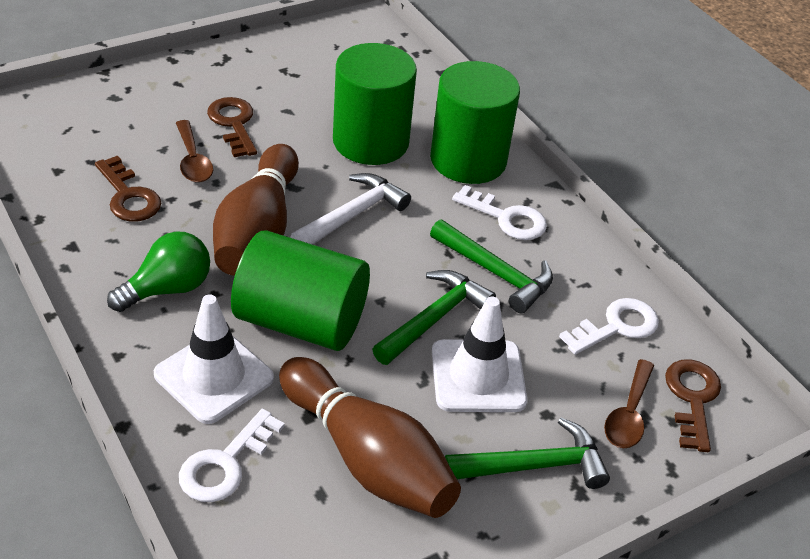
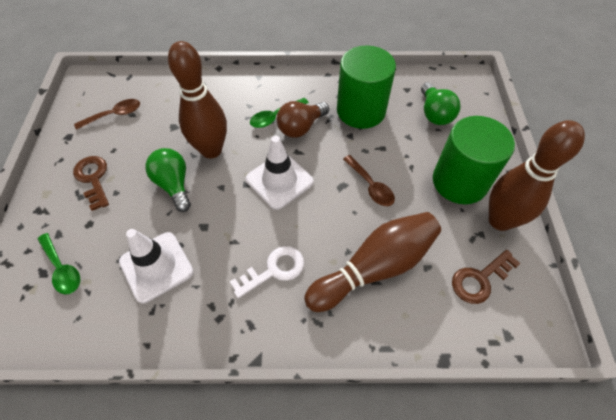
brown bowling pin: 2 -> 3
brown key: 3 -> 2
brown light bulb: 0 -> 1
green cylinder: 3 -> 2
green hammer: 3 -> 0
green light bulb: 1 -> 2
green spoon: 0 -> 2
white hammer: 1 -> 0
white key: 3 -> 1

